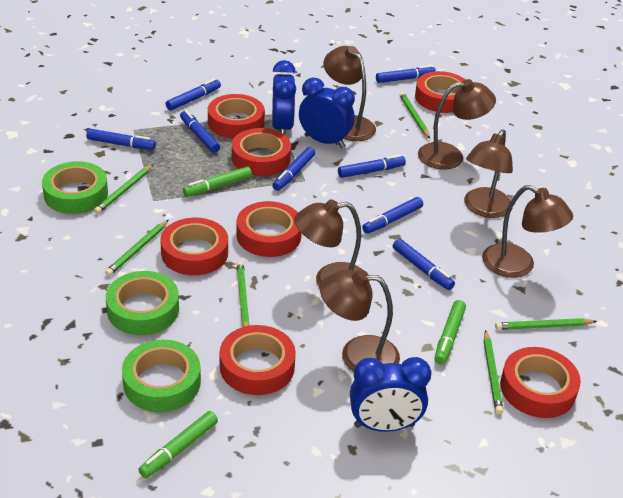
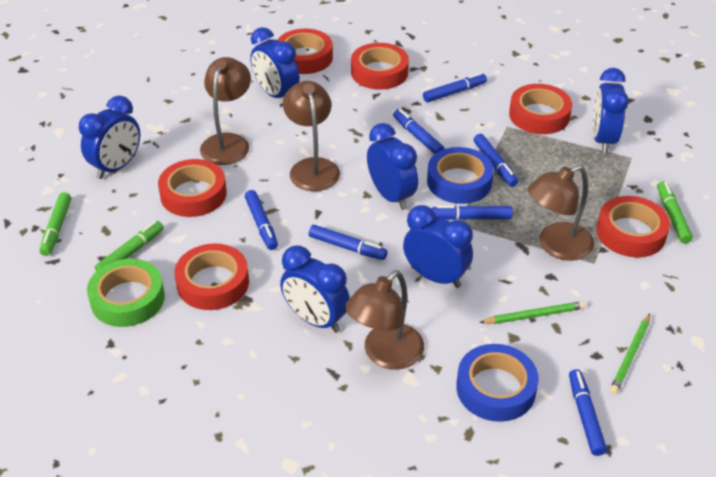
blue clock: 3 -> 6
blue marker: 8 -> 7
blue tape: 0 -> 2
brown lamp: 6 -> 4
green pencil: 6 -> 2
green tape: 3 -> 1
red tape: 7 -> 6

